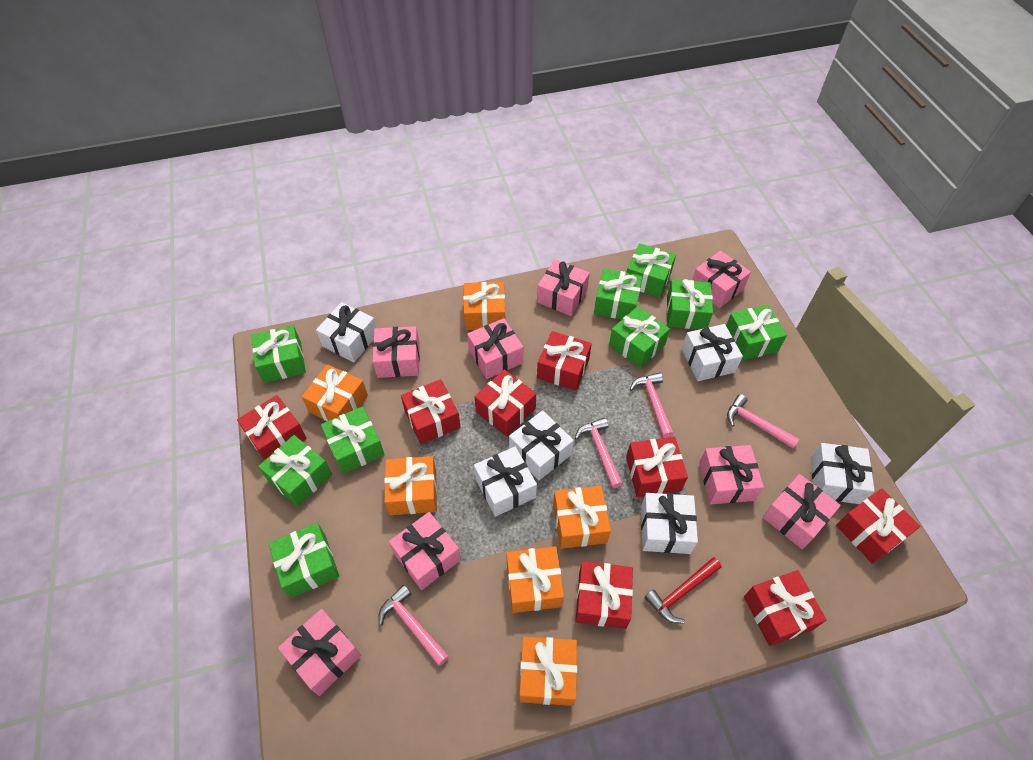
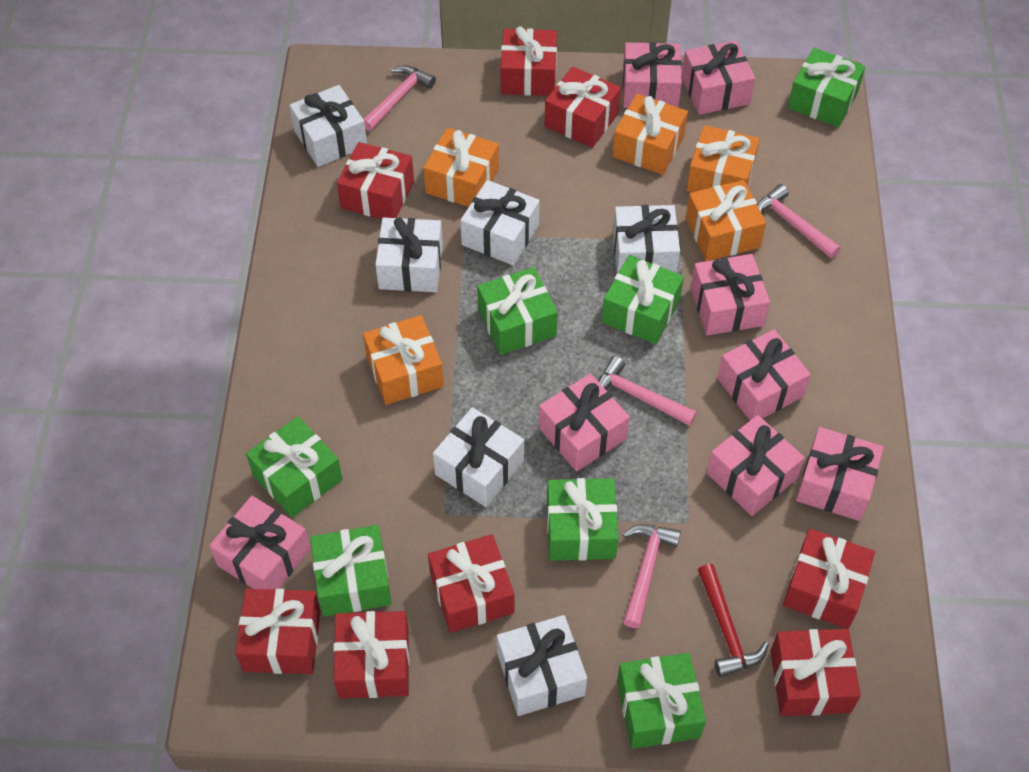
green gift: 9 -> 7
orange gift: 6 -> 5

